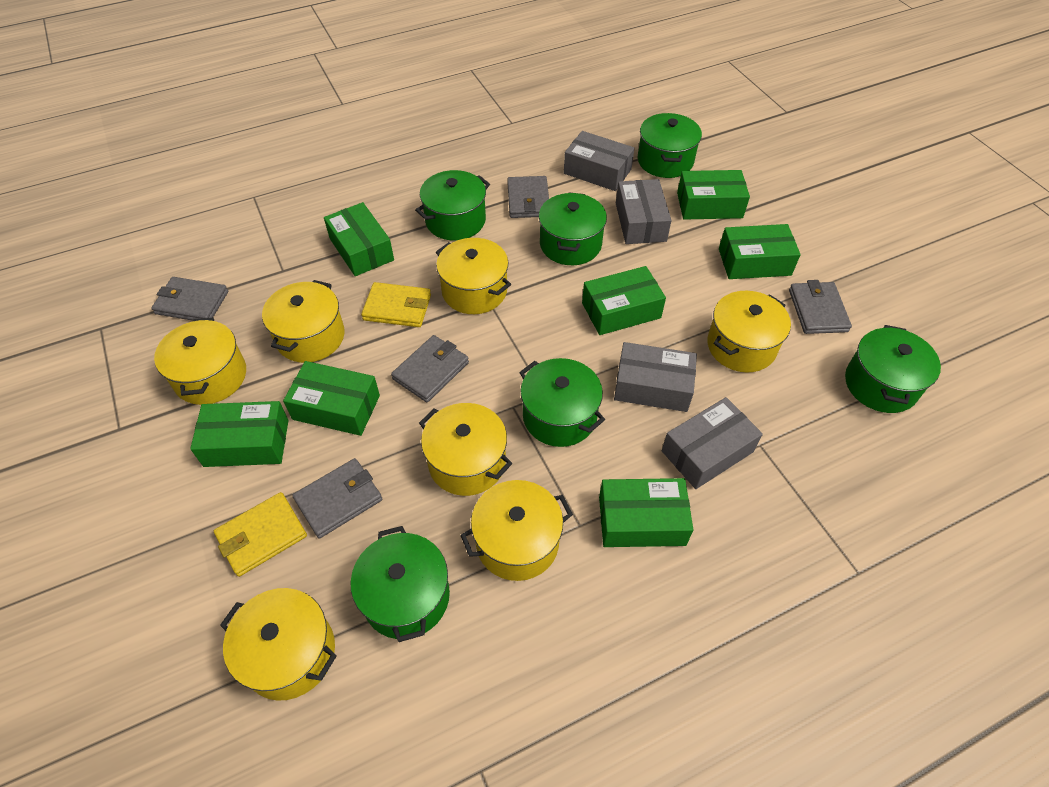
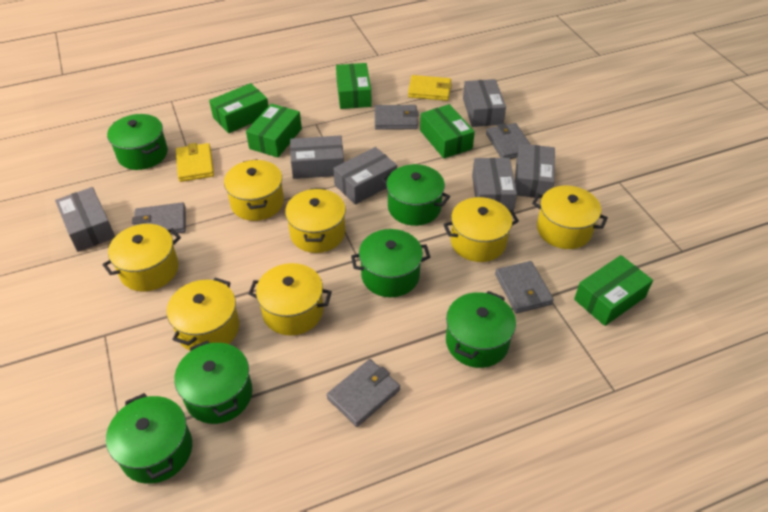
green box: 7 -> 5
grey box: 4 -> 6

